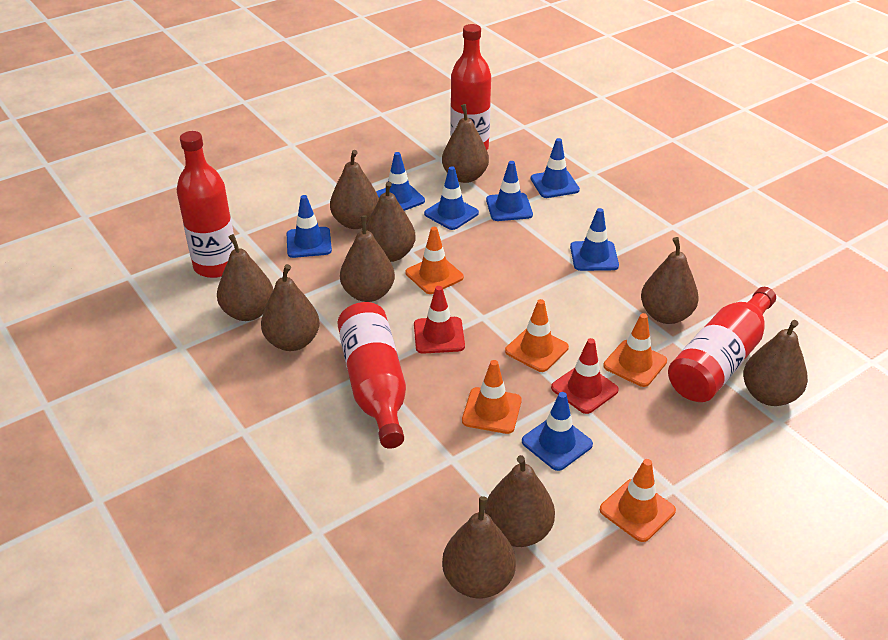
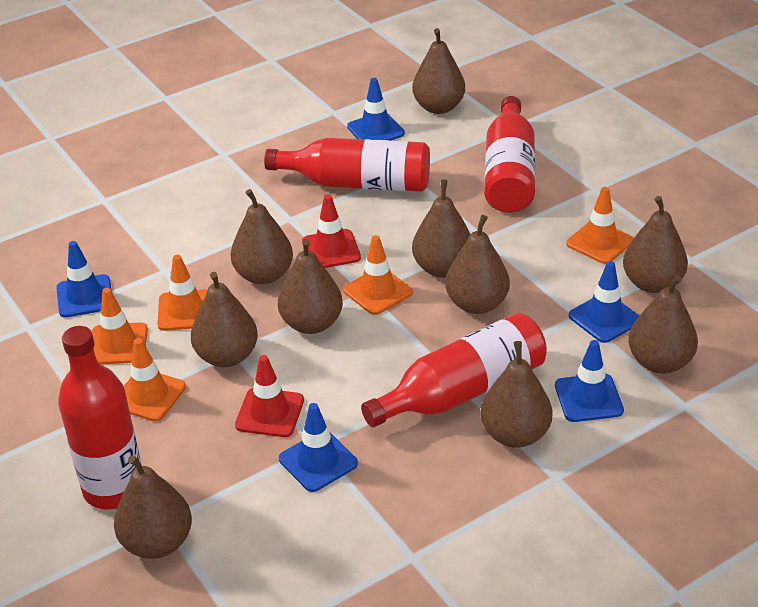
blue traffic cone: 7 -> 5

